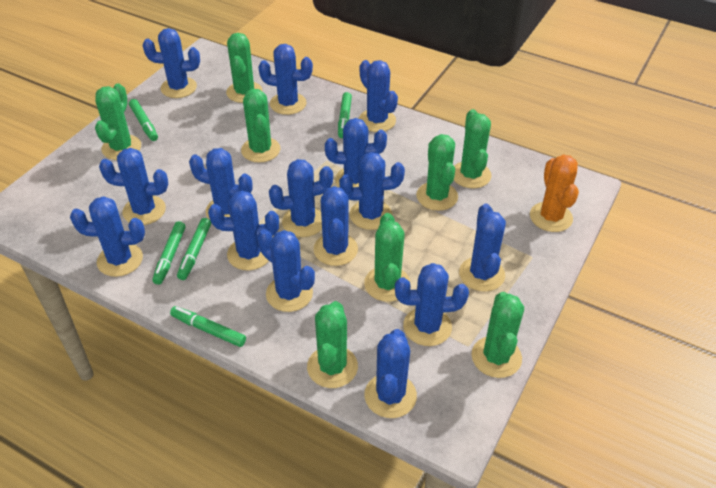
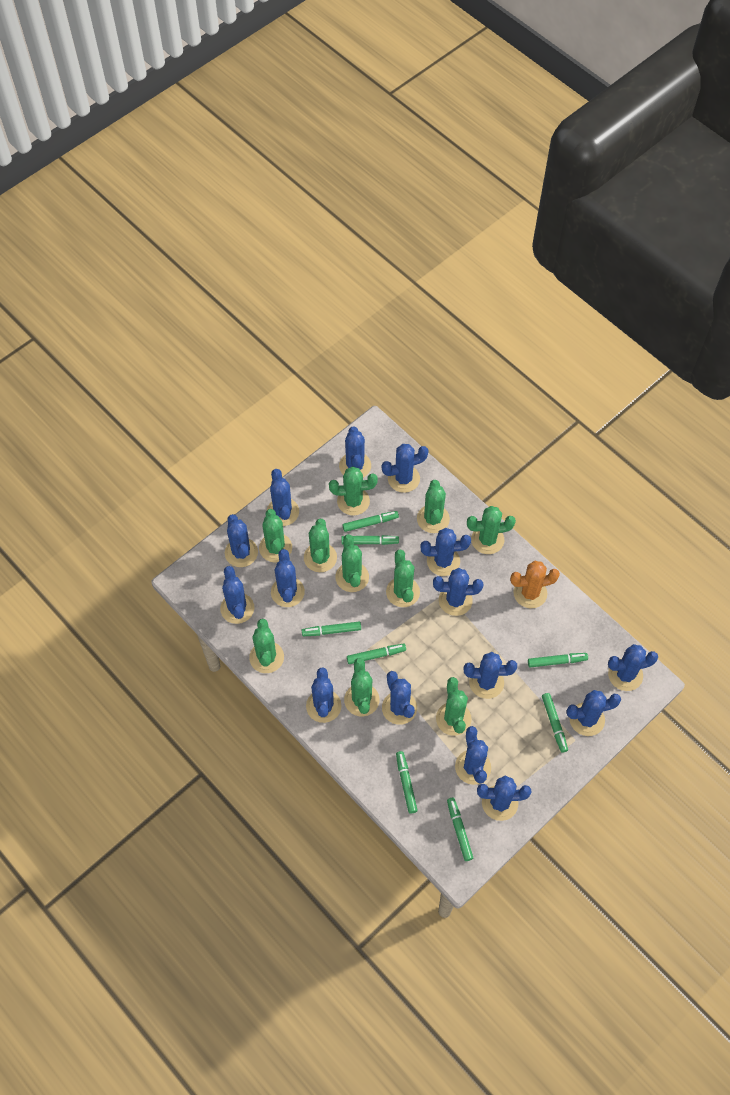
green cactus: 8 -> 10
green marker: 5 -> 8

